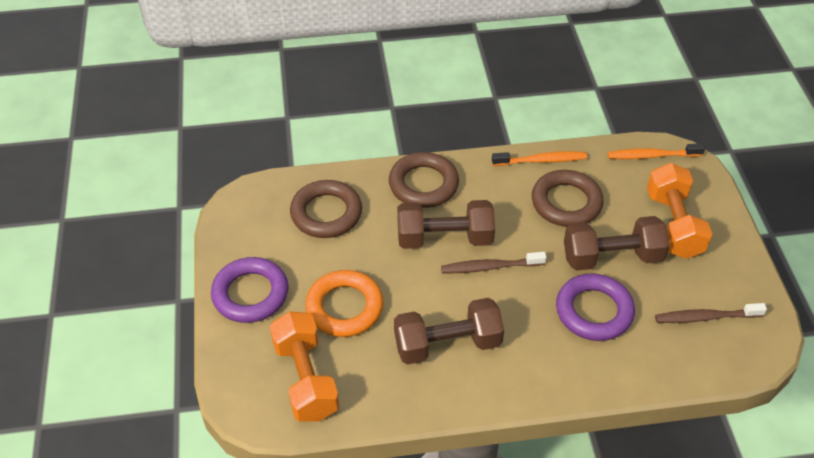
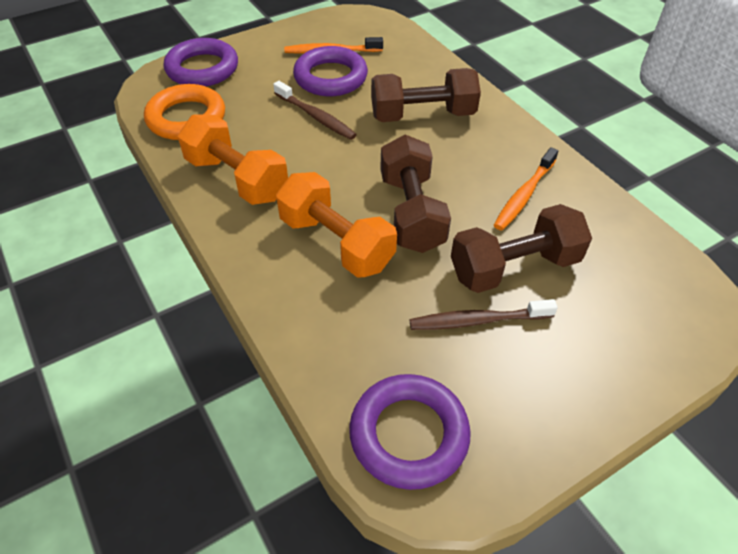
brown ring: 3 -> 0
purple ring: 2 -> 3

